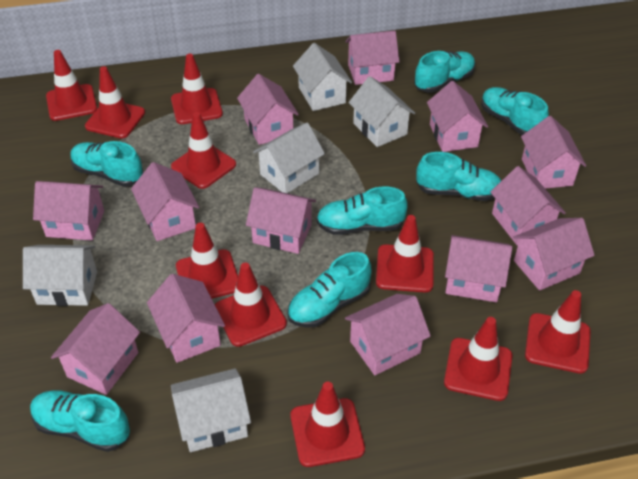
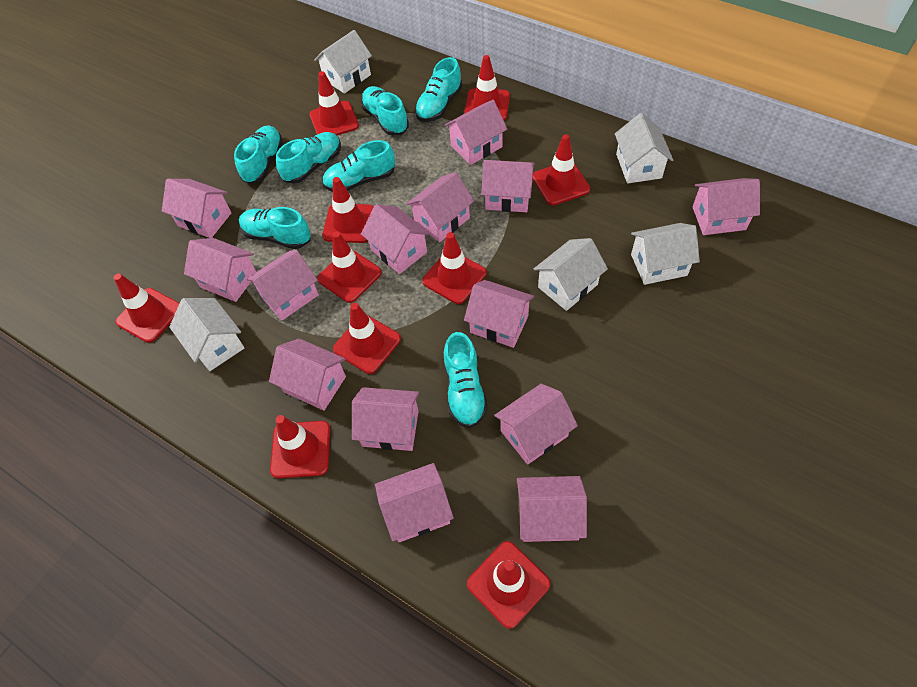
pink house: 13 -> 14

